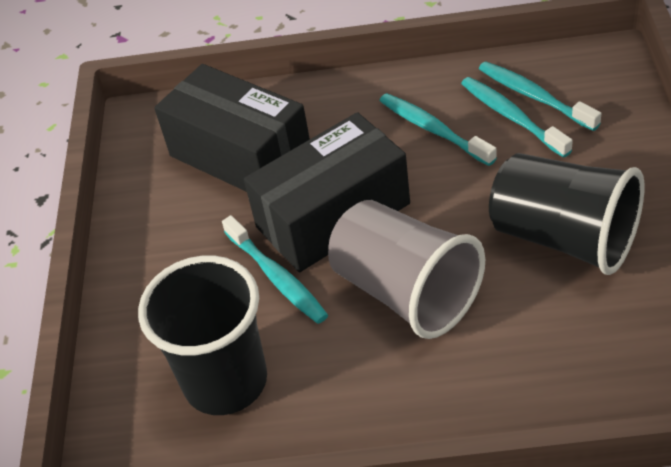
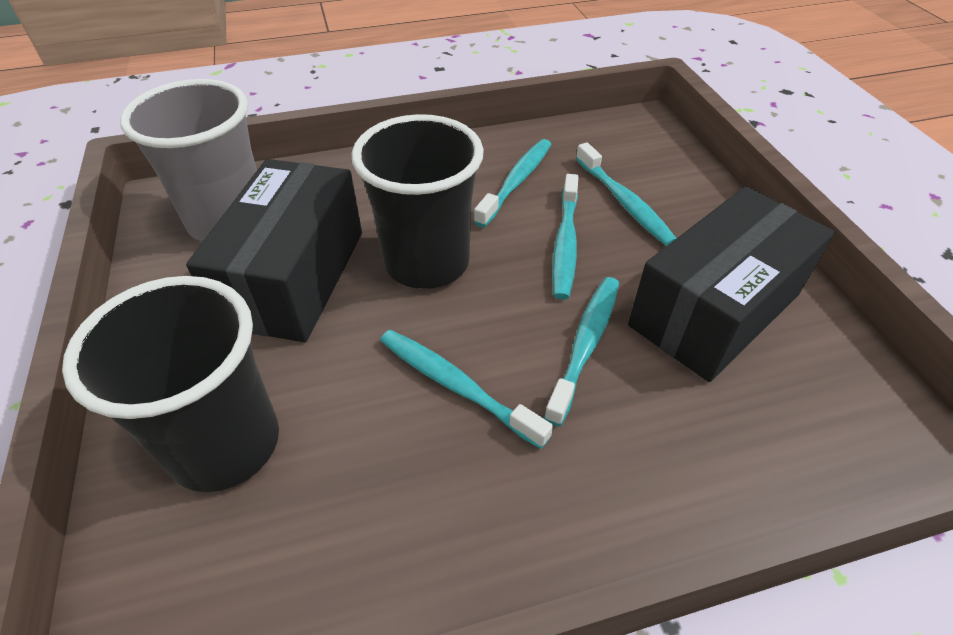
turquoise toothbrush: 4 -> 5

